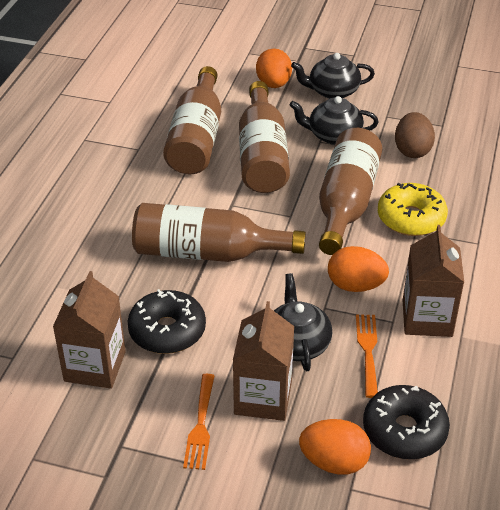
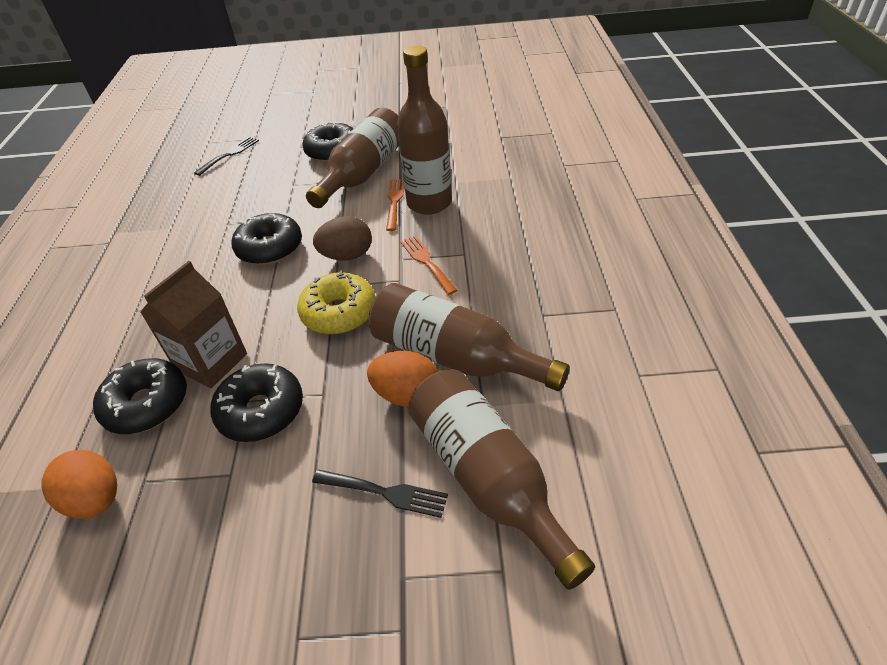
black donut: 2 -> 4
black fork: 0 -> 2
black teapot: 3 -> 0
brown carton: 3 -> 1
orange egg: 3 -> 2

